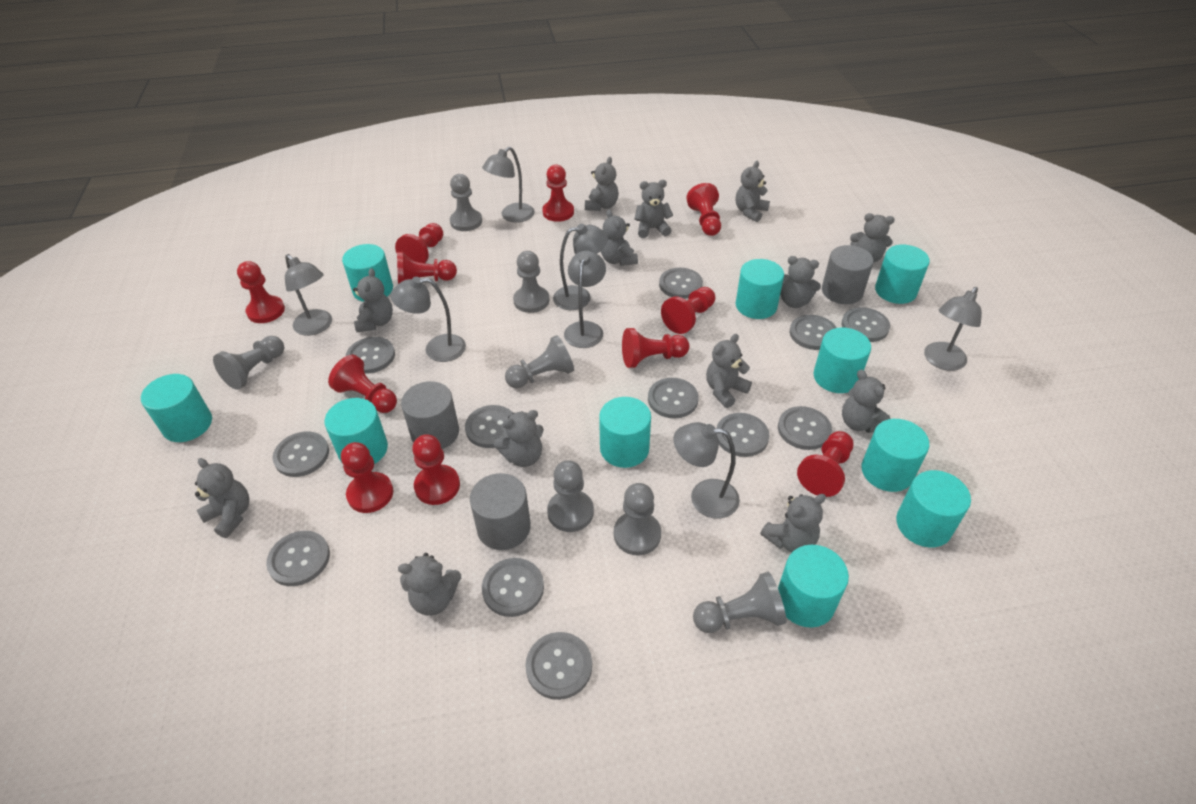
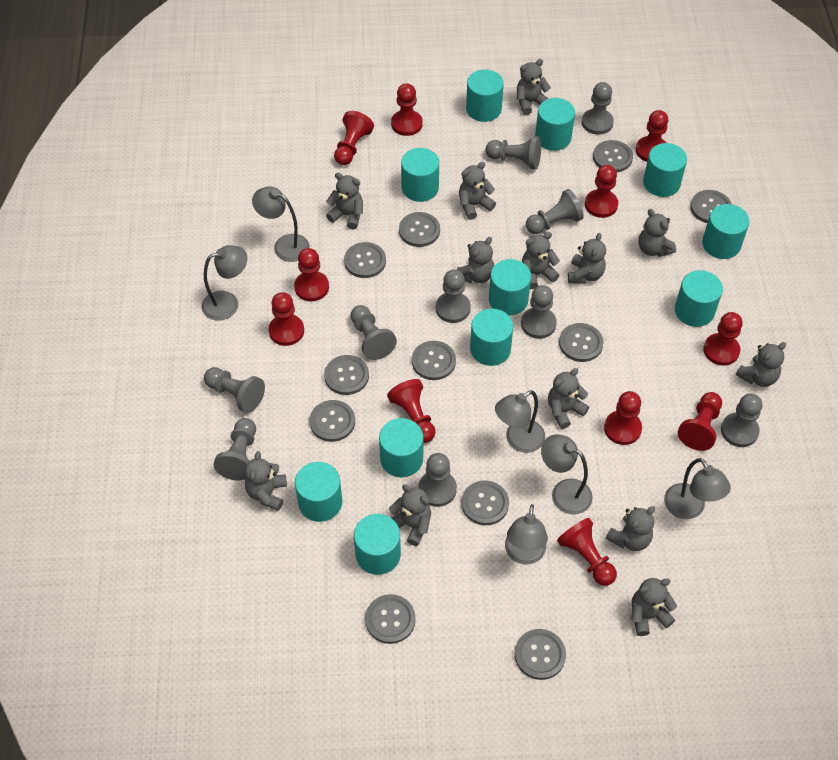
grey button: 12 -> 11
grey cylinder: 3 -> 0
grey lamp: 7 -> 6
grey pawn: 7 -> 10
turquoise cylinder: 10 -> 11

